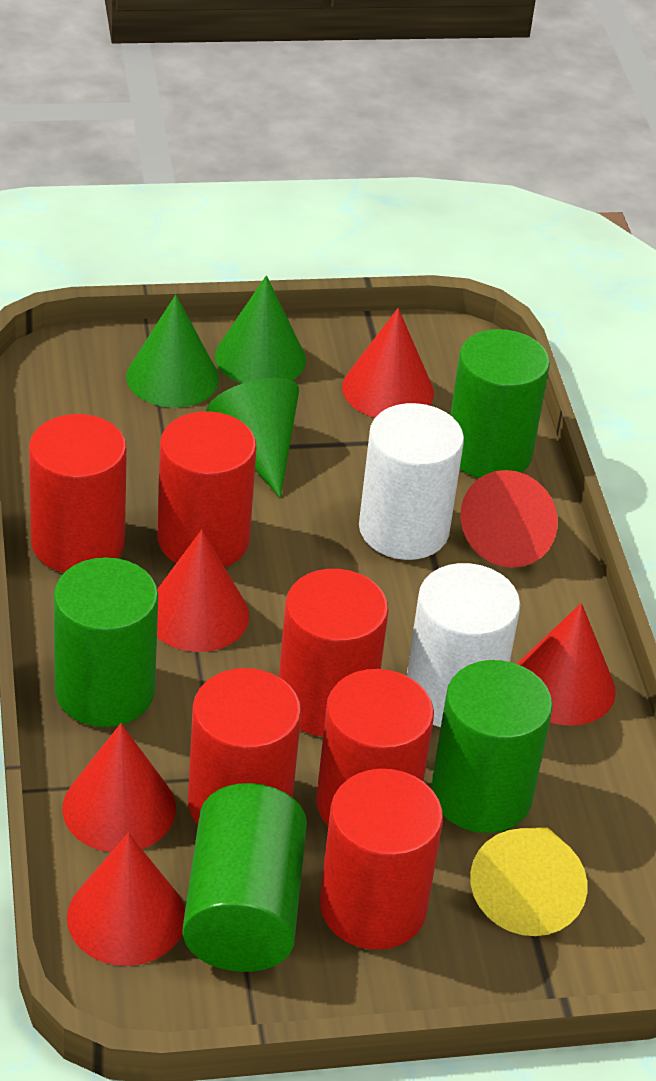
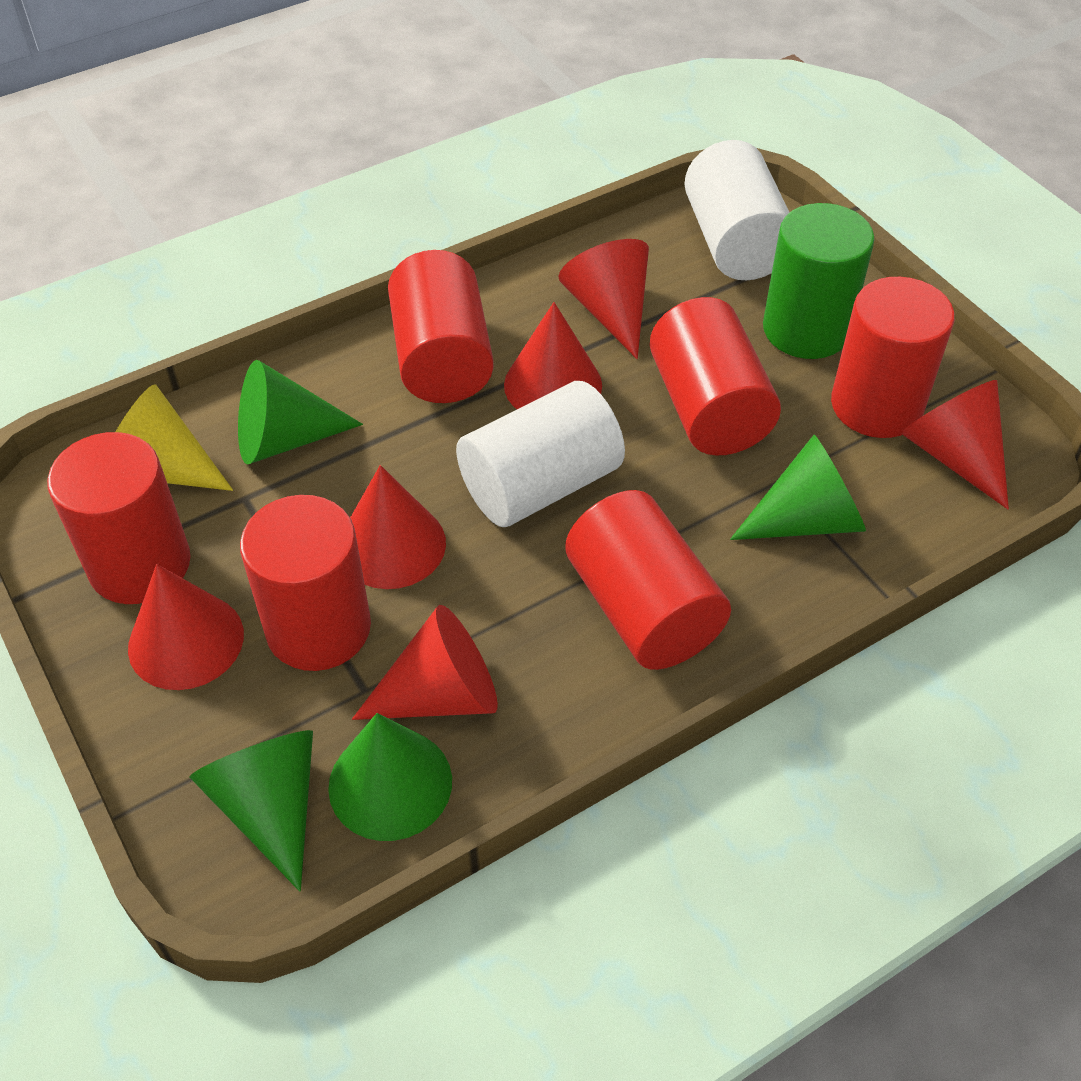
green cone: 3 -> 4
green cylinder: 4 -> 1

